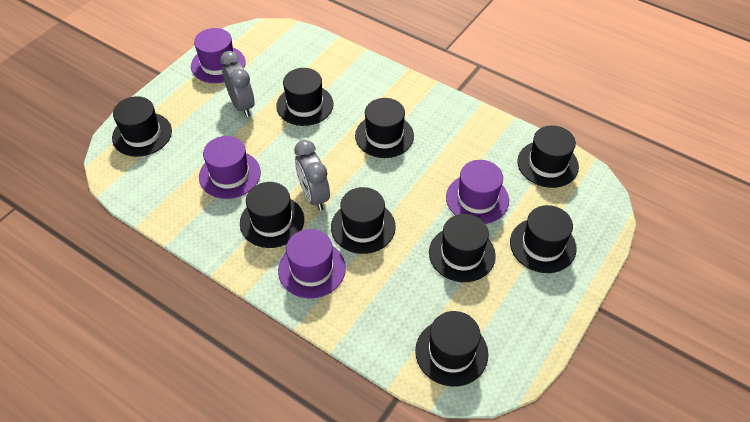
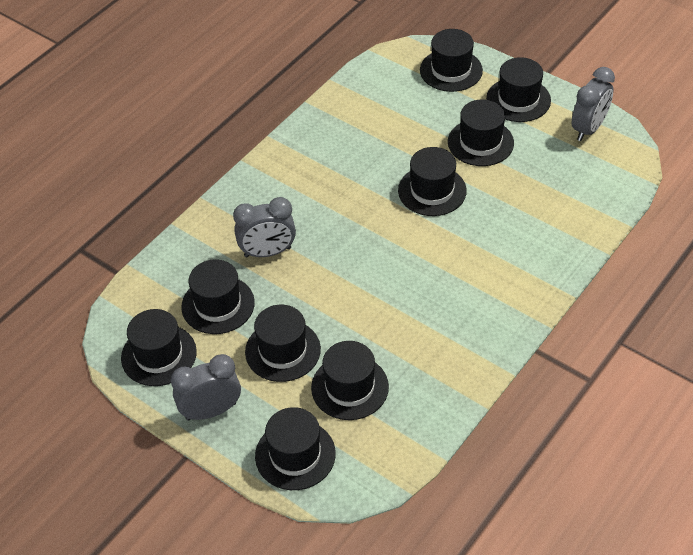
grey clock: 2 -> 3
purple hat: 4 -> 0

